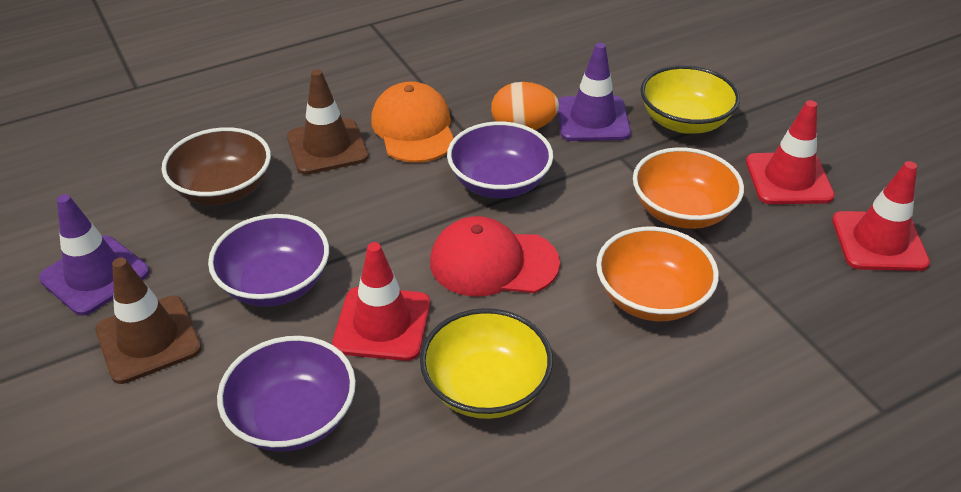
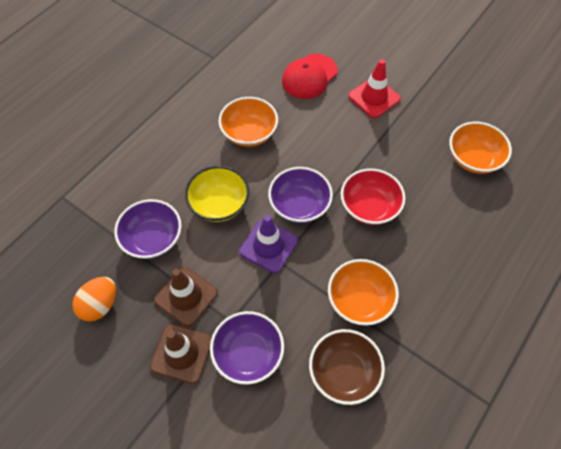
orange bowl: 2 -> 3
orange cap: 1 -> 0
purple traffic cone: 2 -> 1
red bowl: 0 -> 1
red traffic cone: 3 -> 1
yellow bowl: 2 -> 1

